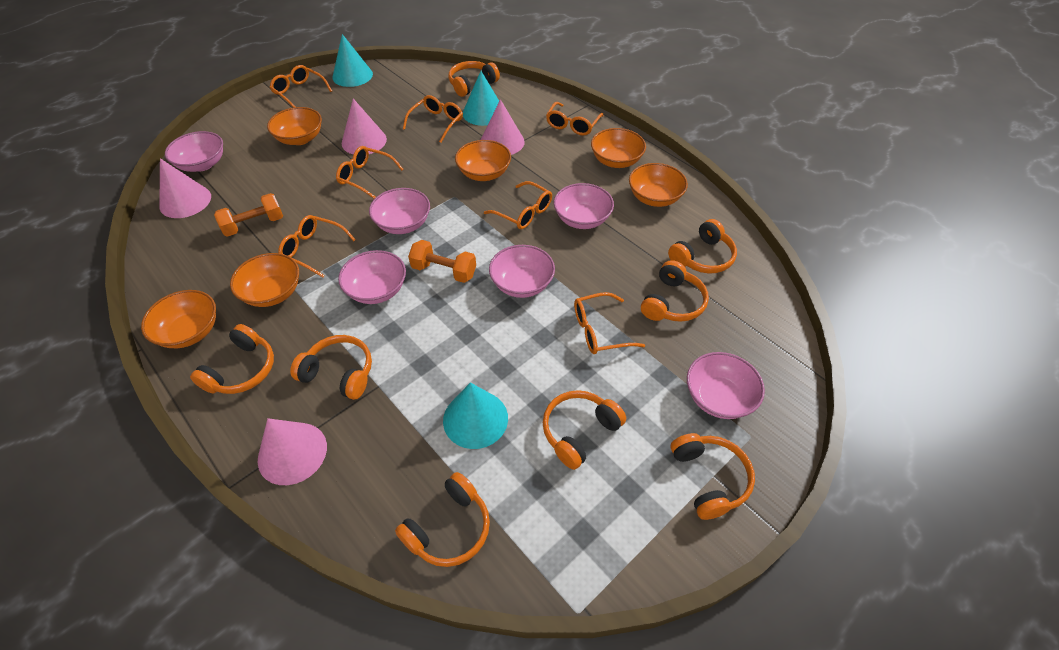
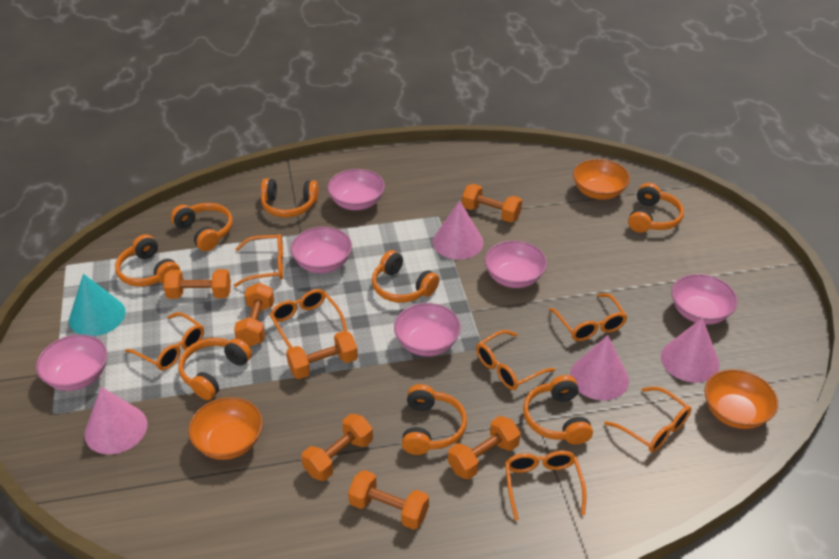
orange bowl: 6 -> 3
orange dumbbell: 2 -> 7
turquoise cone: 3 -> 1

